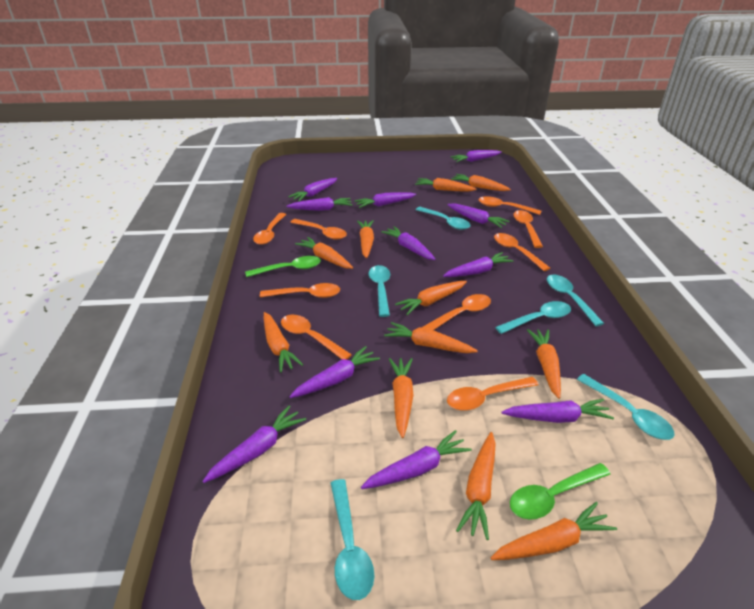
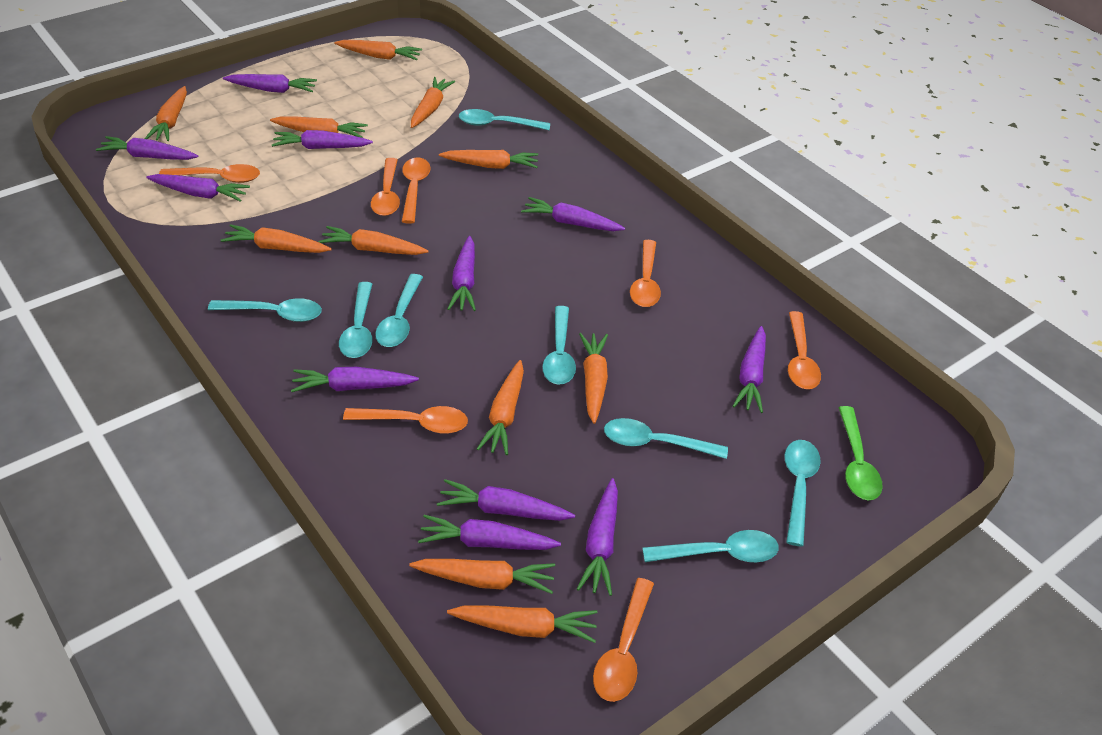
green spoon: 2 -> 1
orange spoon: 9 -> 7
turquoise spoon: 6 -> 8

